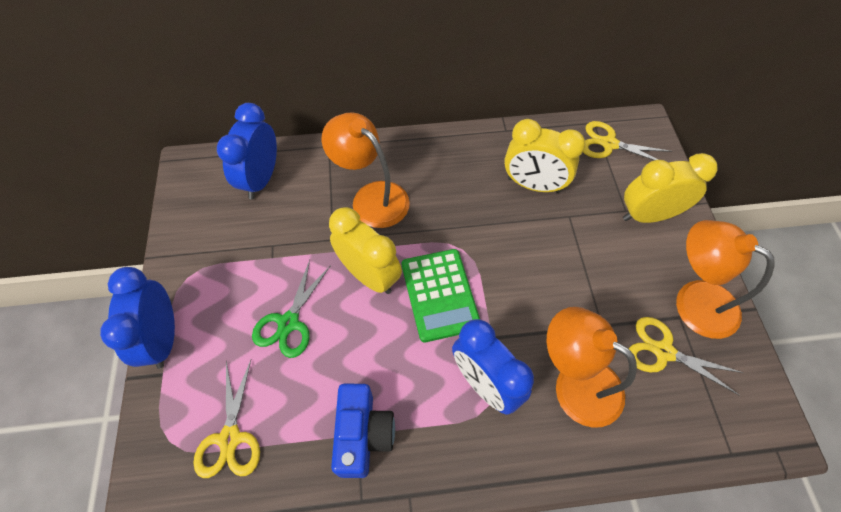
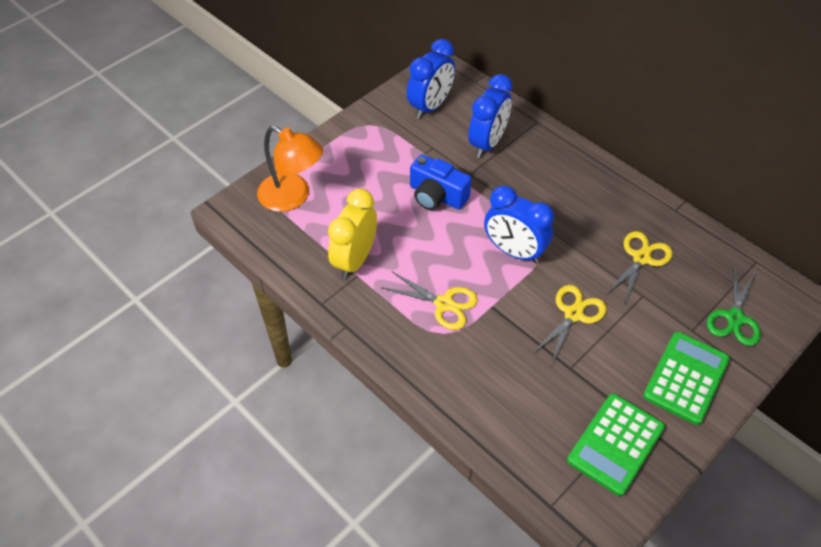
green calculator: 1 -> 2
orange lamp: 3 -> 1
yellow clock: 3 -> 1

